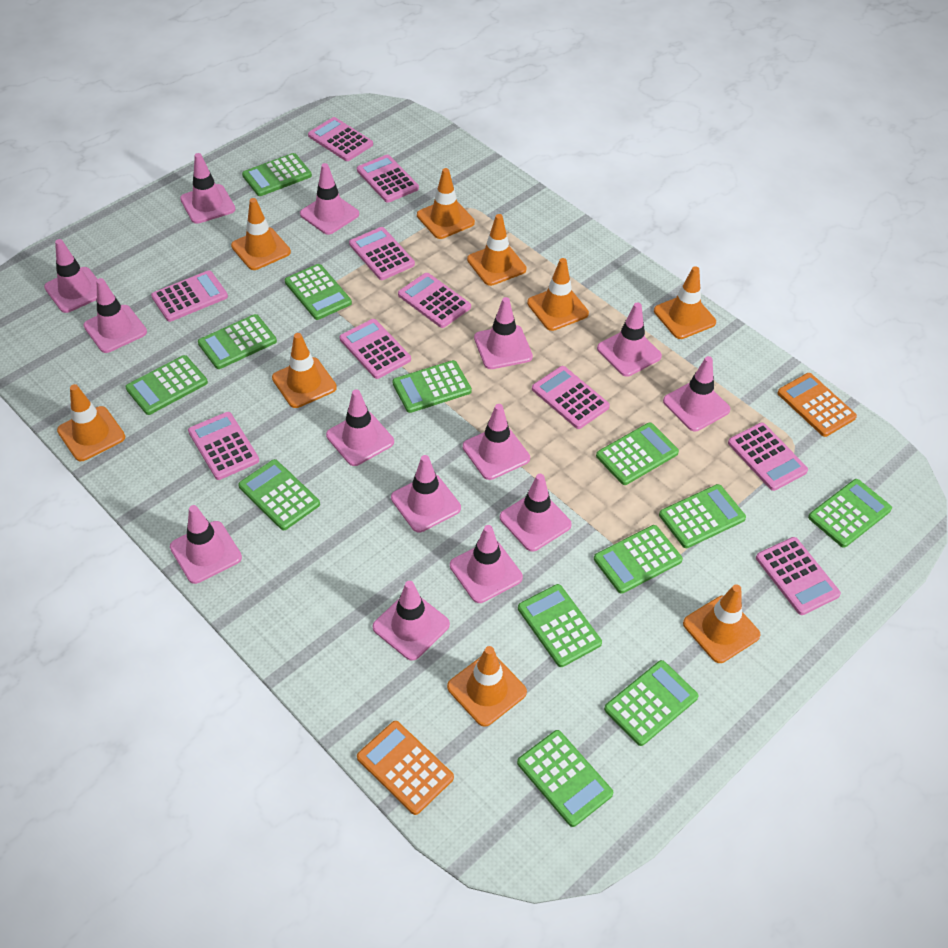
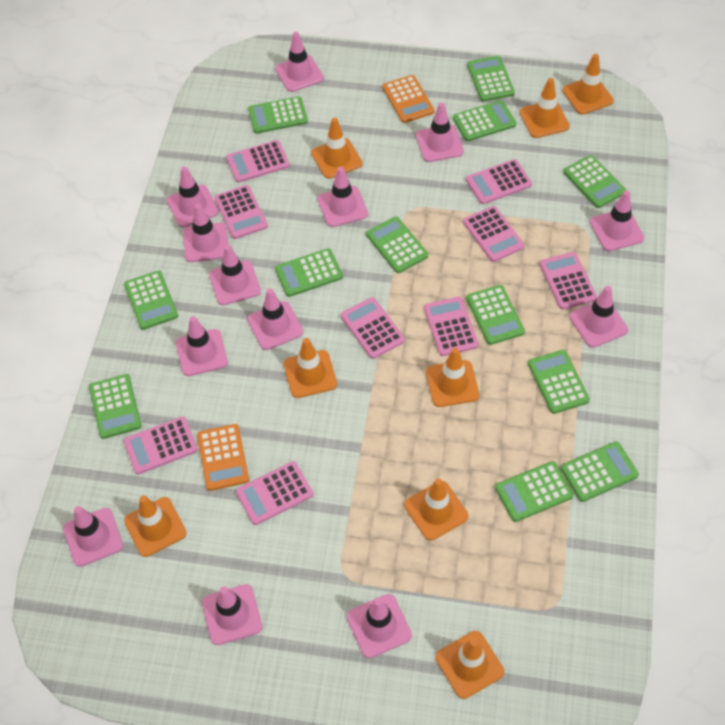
green calculator: 13 -> 12
orange traffic cone: 9 -> 8
pink calculator: 10 -> 9
pink traffic cone: 14 -> 13

